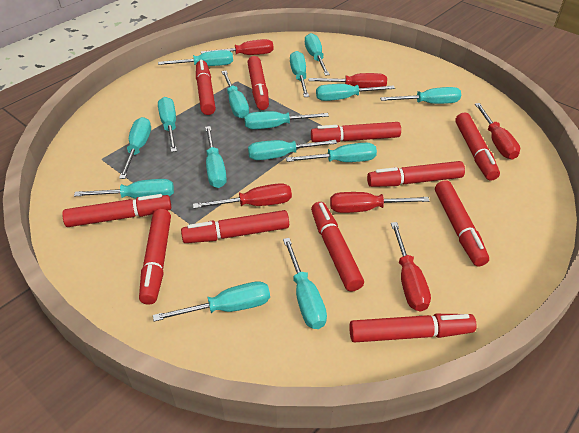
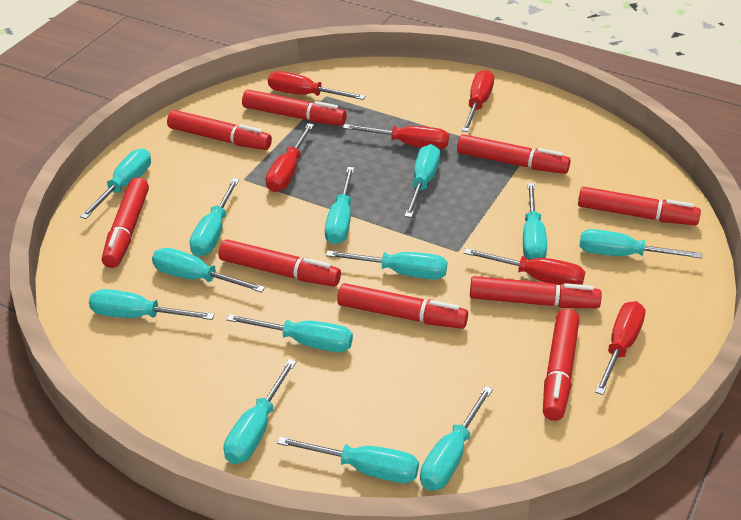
red marker: 11 -> 9
turquoise screwdriver: 15 -> 13

